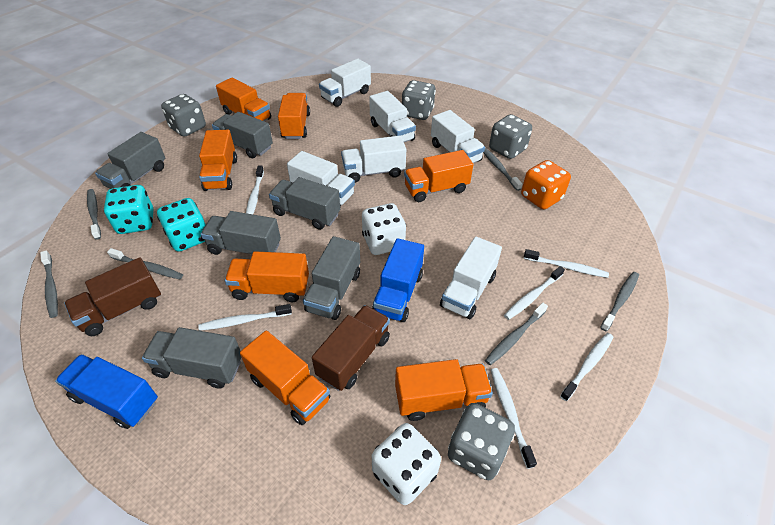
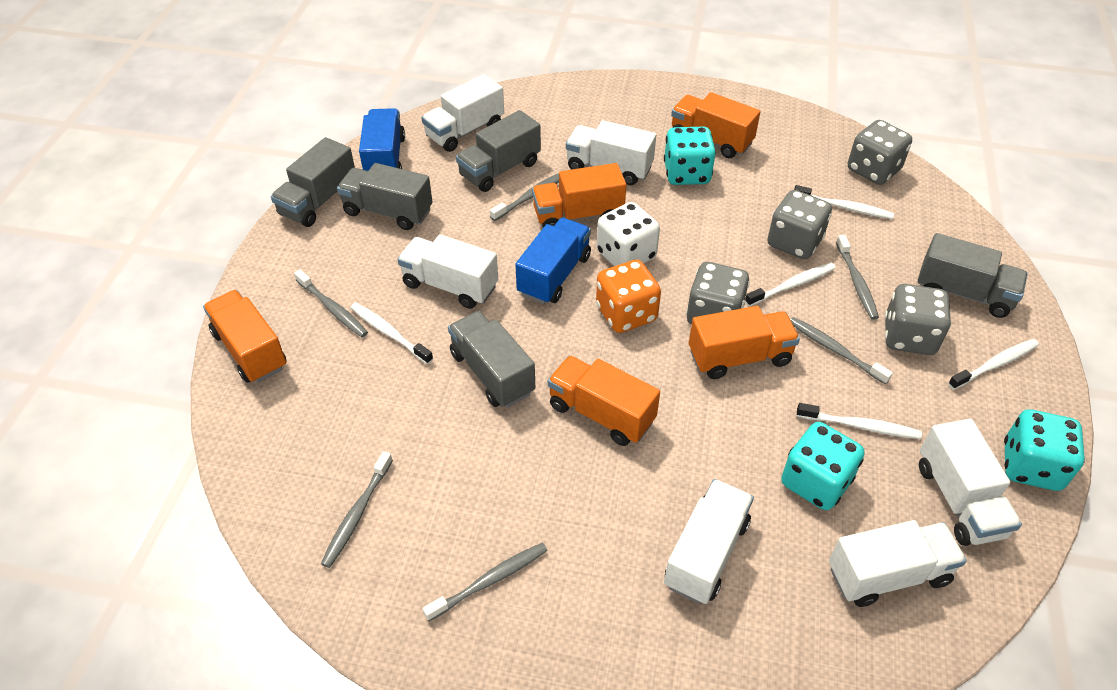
brown truck: 2 -> 0
grey truck: 6 -> 5
orange truck: 7 -> 5
turquoise dice: 2 -> 3
white dice: 2 -> 1
white toothbrush: 6 -> 5

